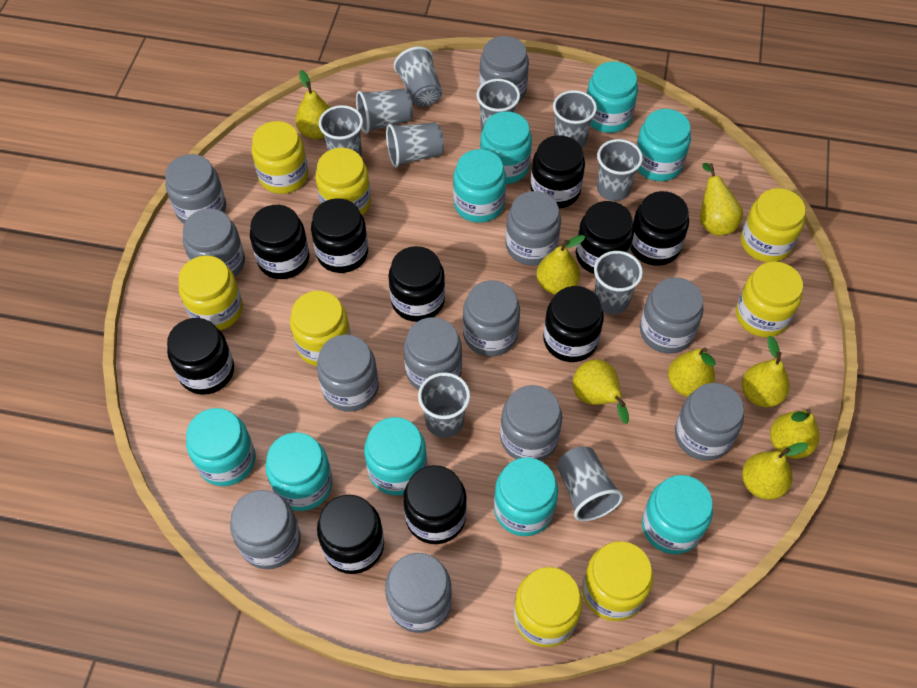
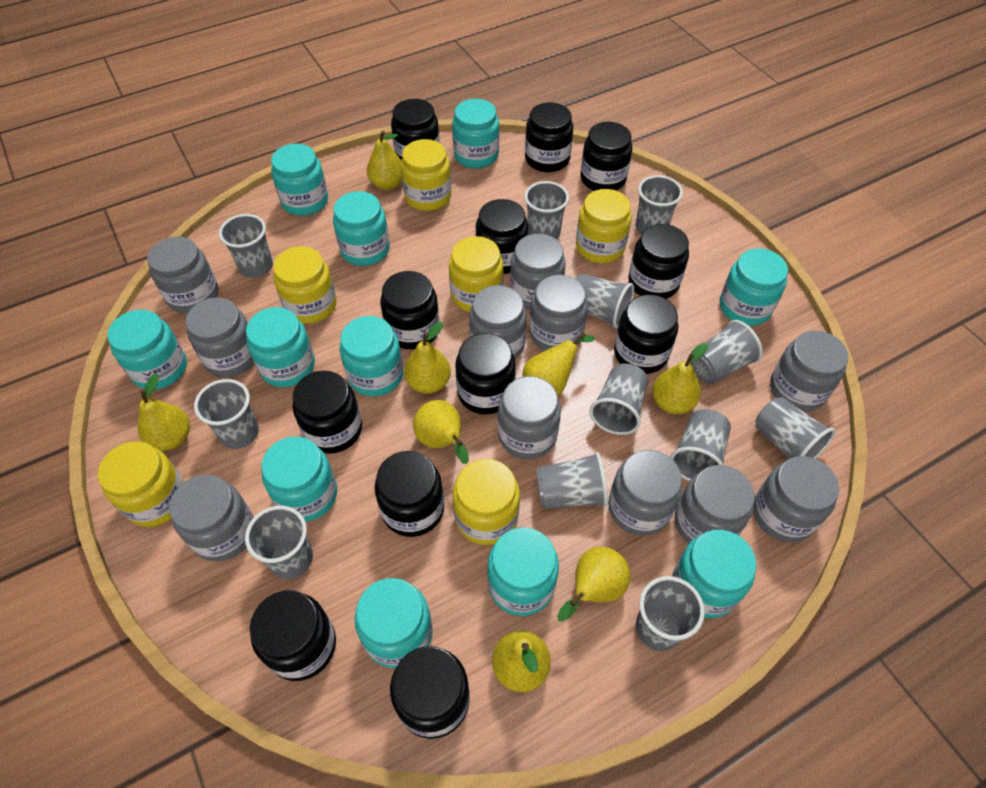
black jar: 10 -> 12
grey cup: 10 -> 12
grey jar: 12 -> 11
turquoise jar: 9 -> 11
yellow jar: 8 -> 6

